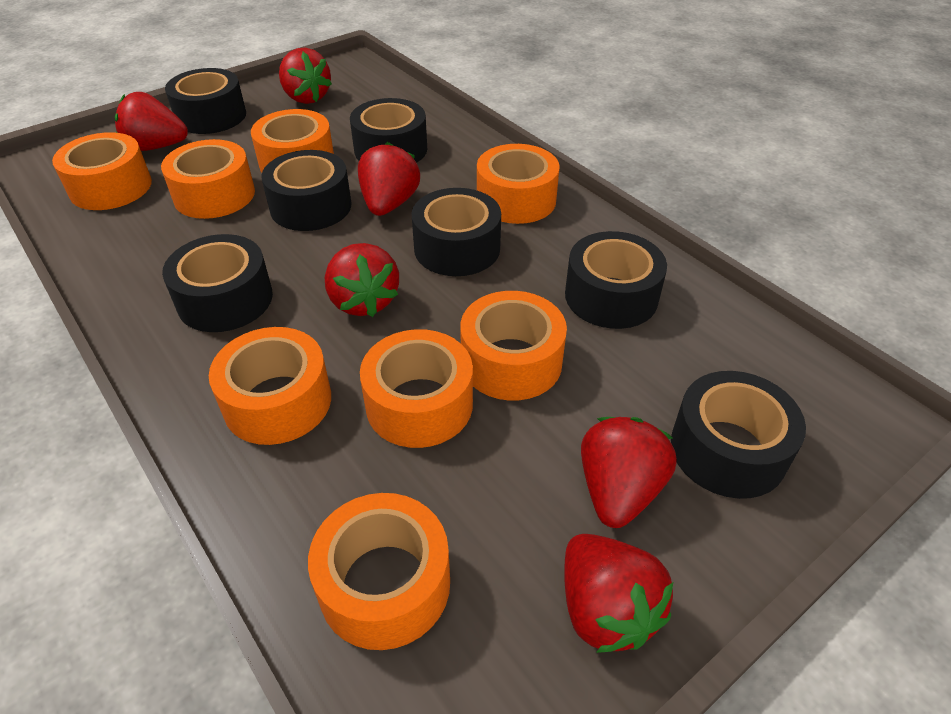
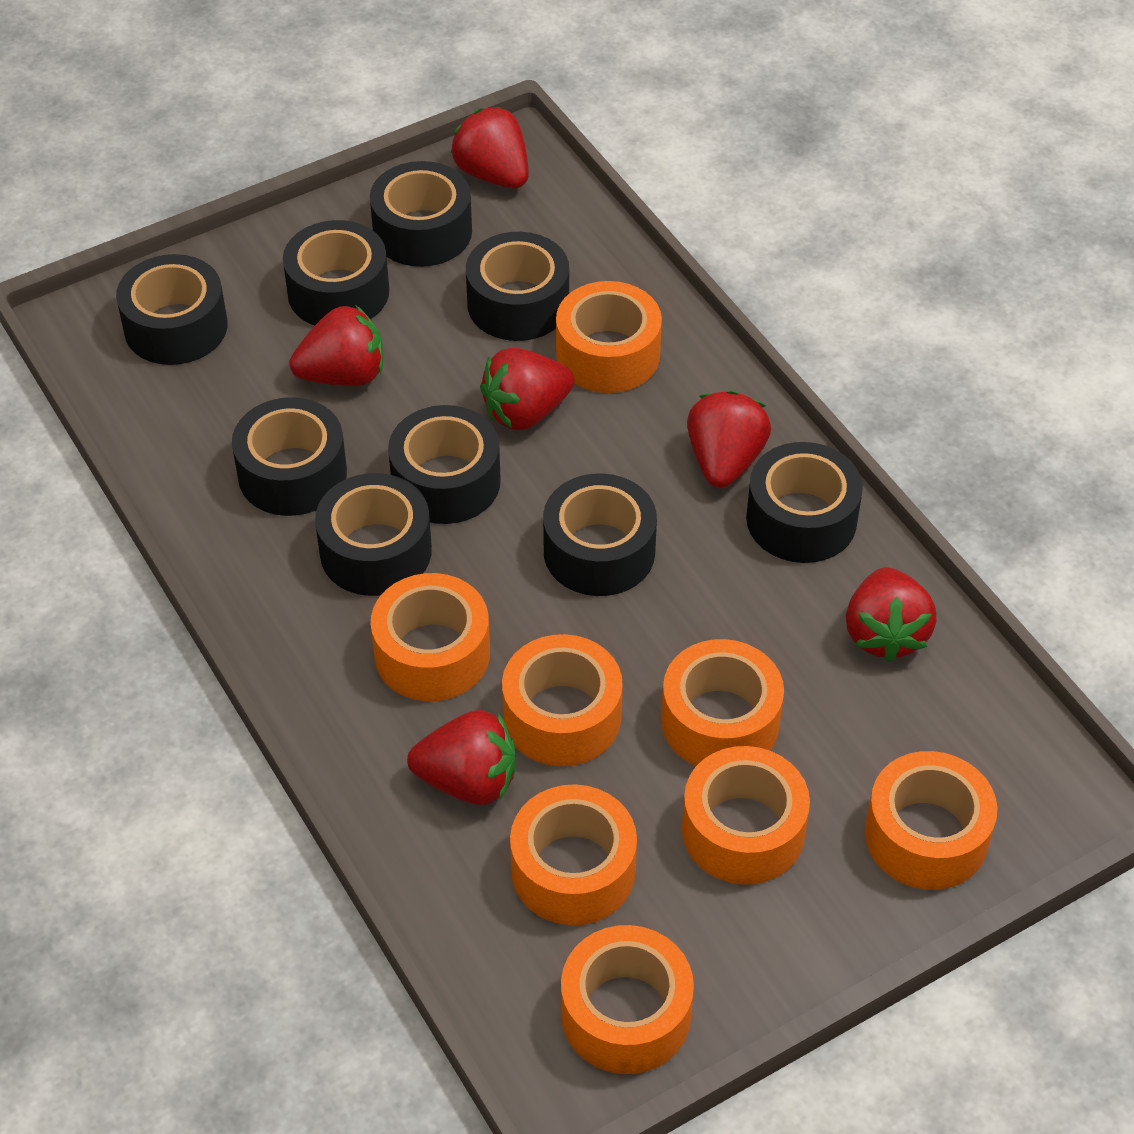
black tape: 7 -> 9

